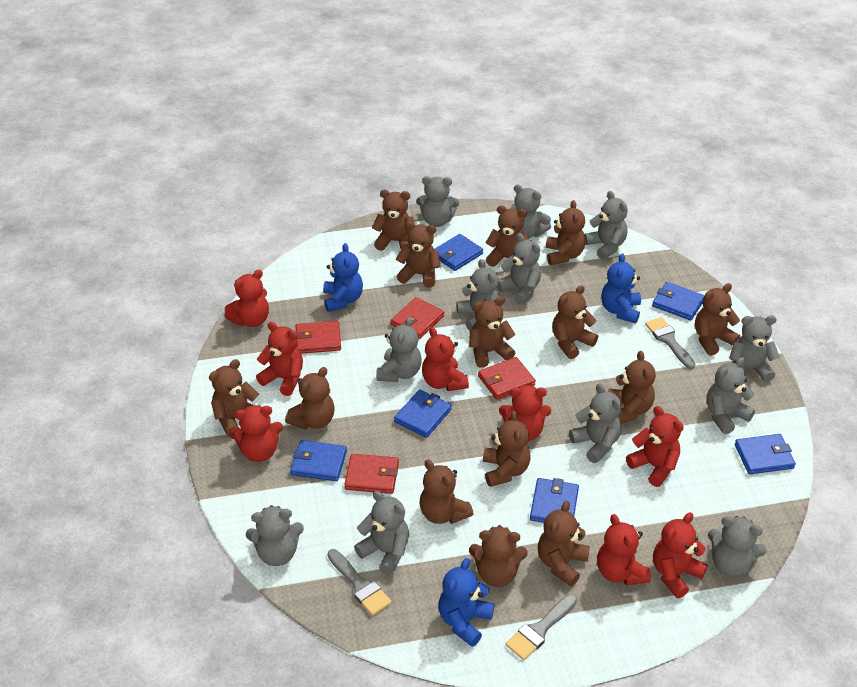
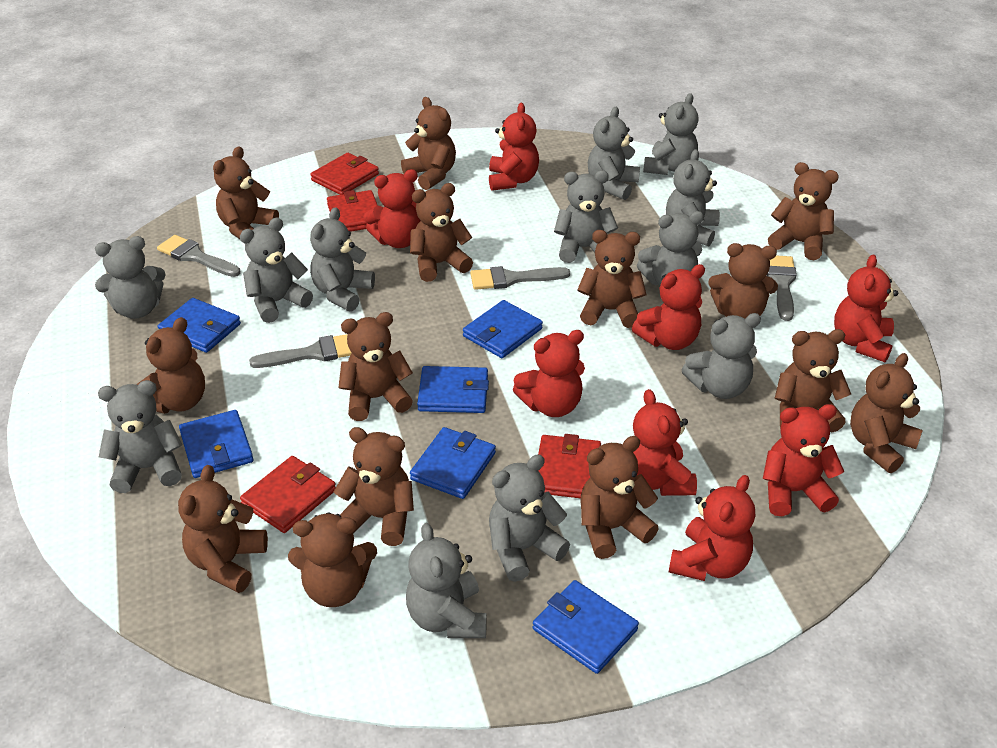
blue teddy bear: 3 -> 0
grey brush: 3 -> 4

